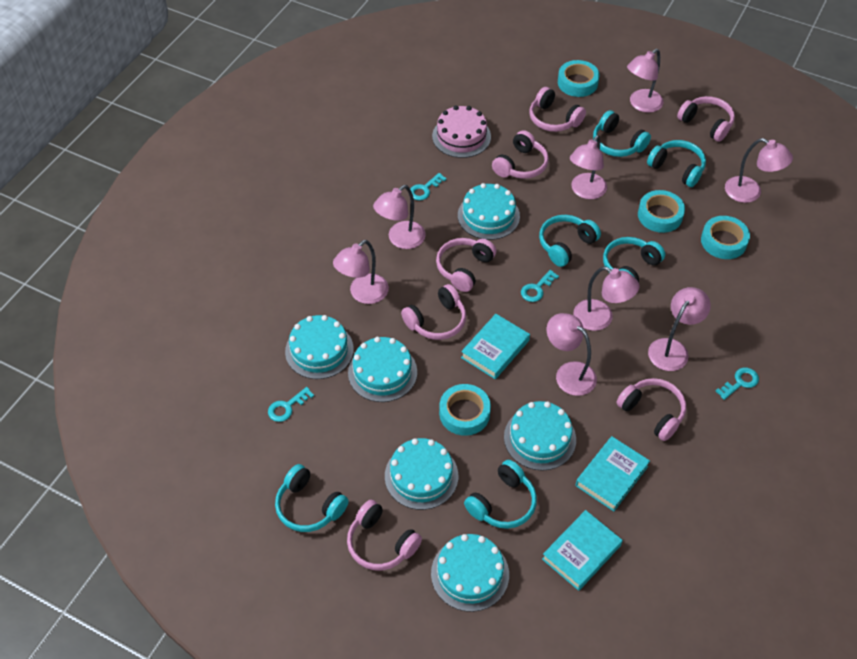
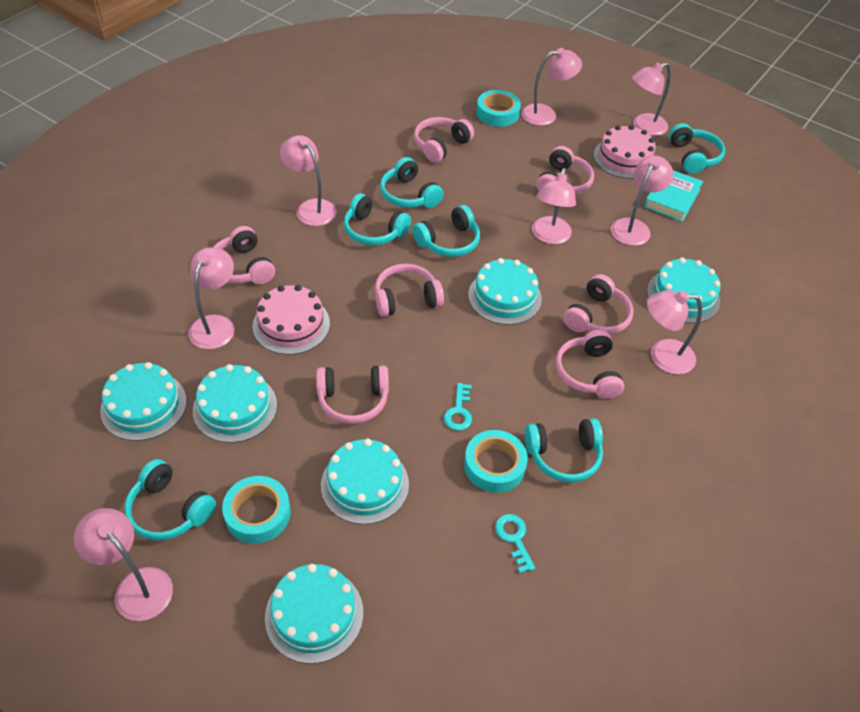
pink cake: 1 -> 2
turquoise book: 3 -> 1
turquoise key: 4 -> 2
turquoise tape: 4 -> 3

